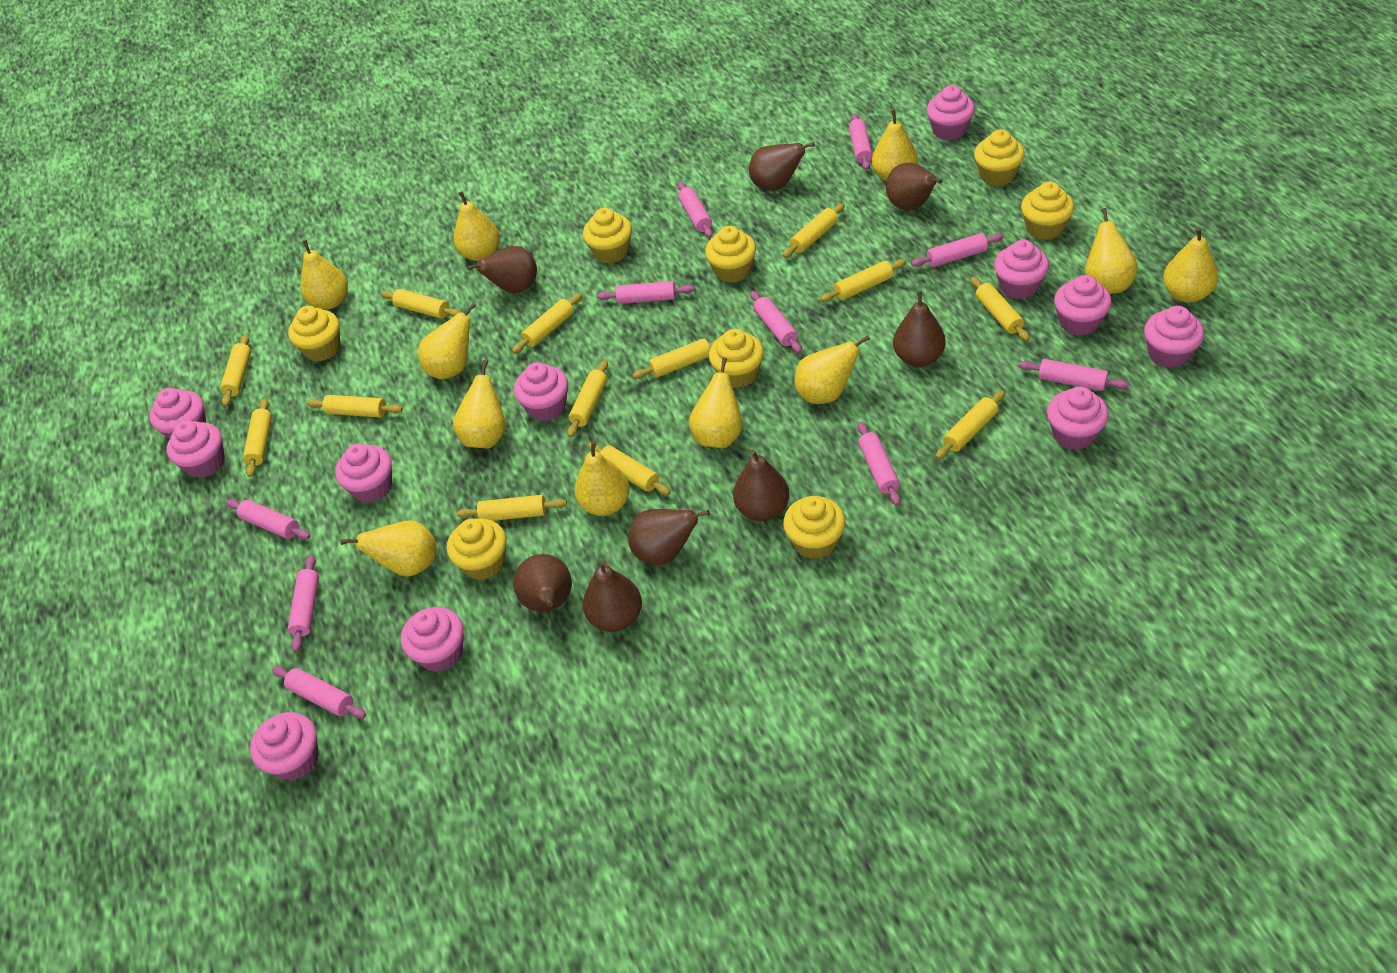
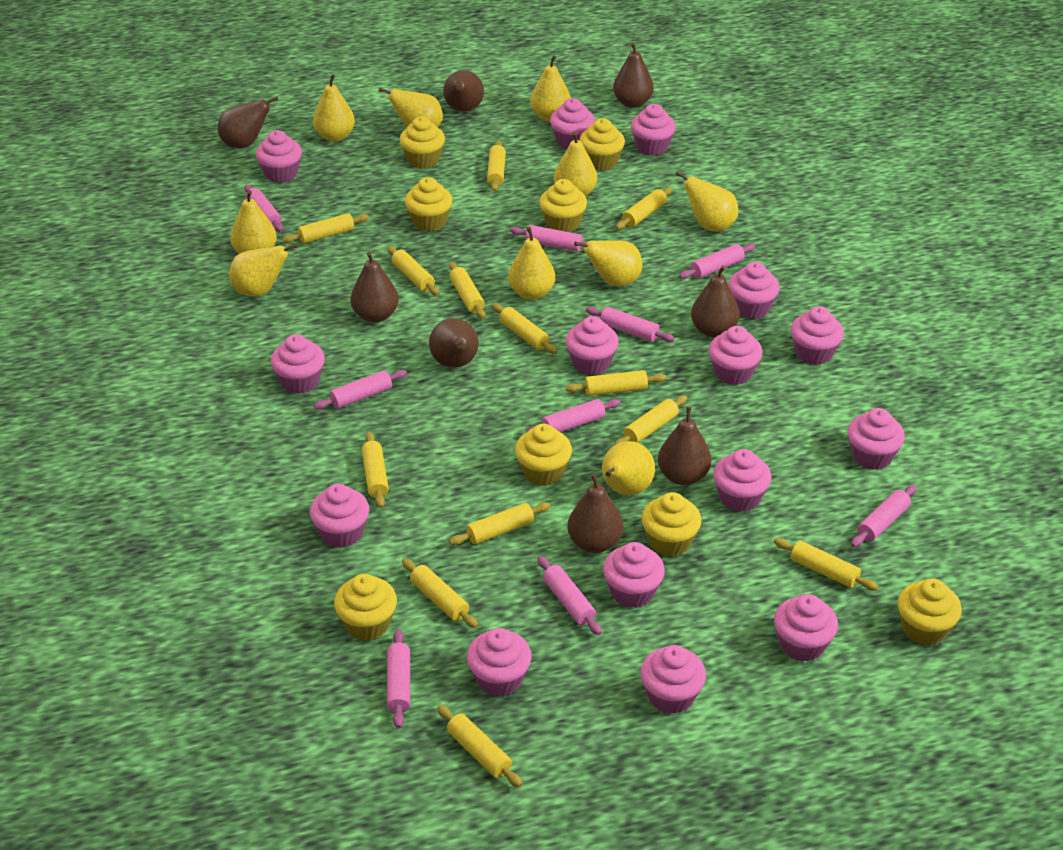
pink cupcake: 11 -> 15
pink rolling pin: 10 -> 9
yellow pear: 11 -> 10

